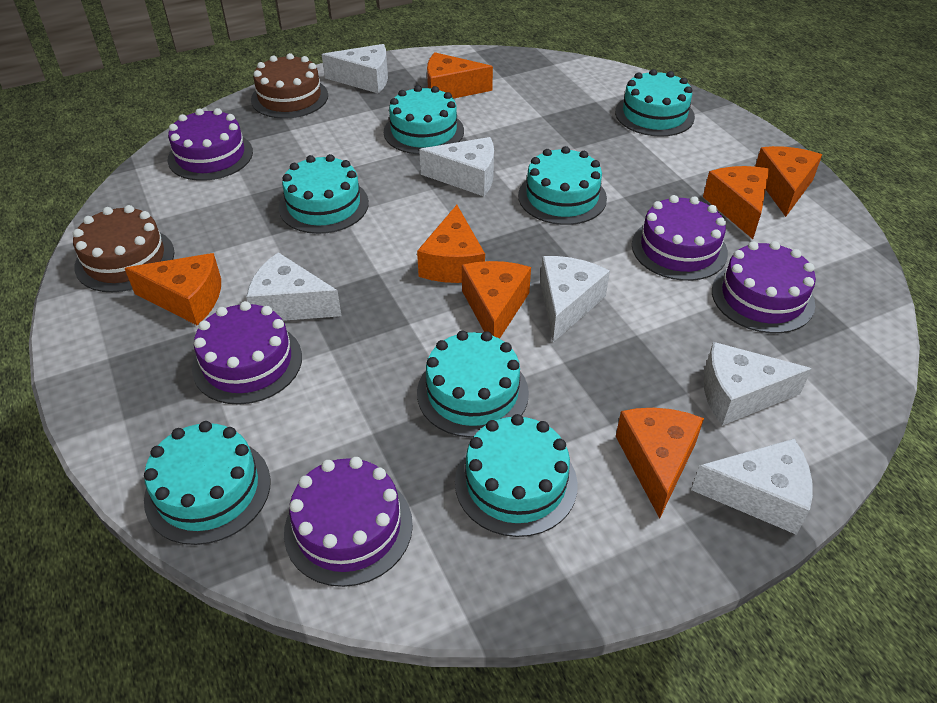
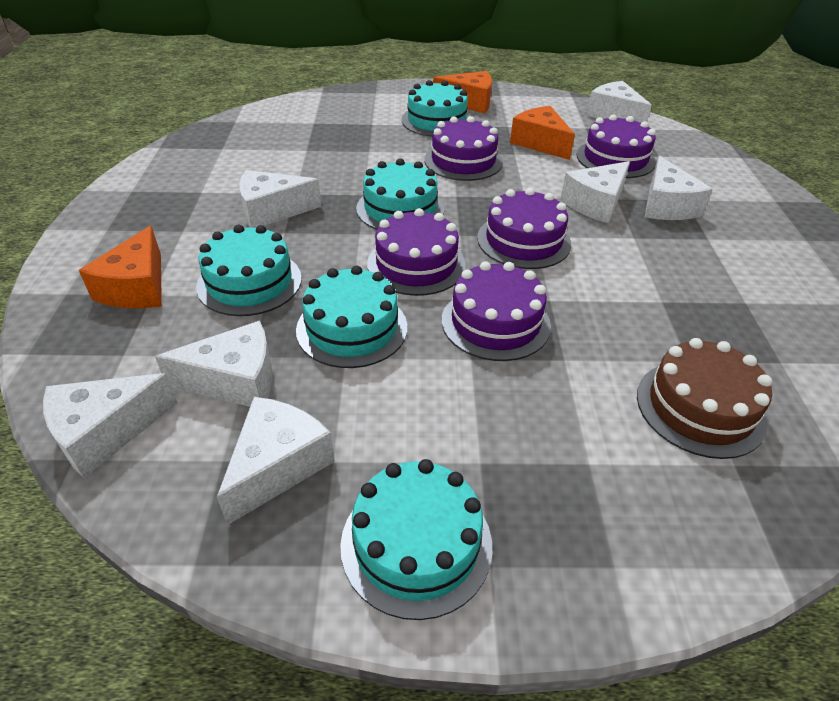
brown cake: 2 -> 1
orange cheese: 7 -> 3
turquoise cake: 7 -> 5
white cheese: 6 -> 7

